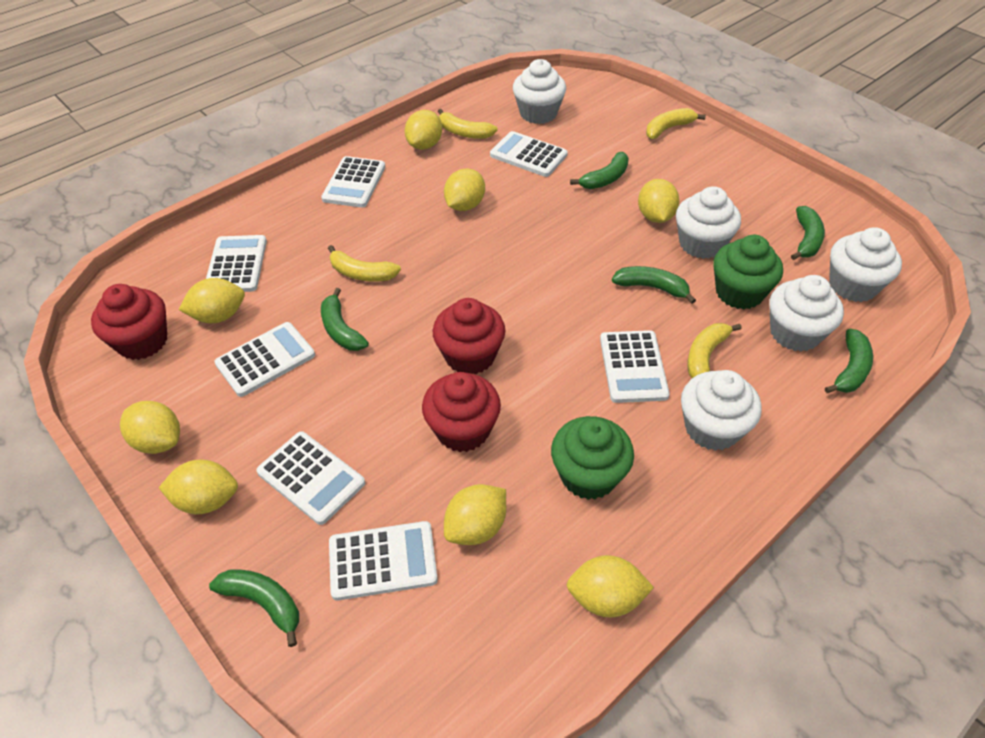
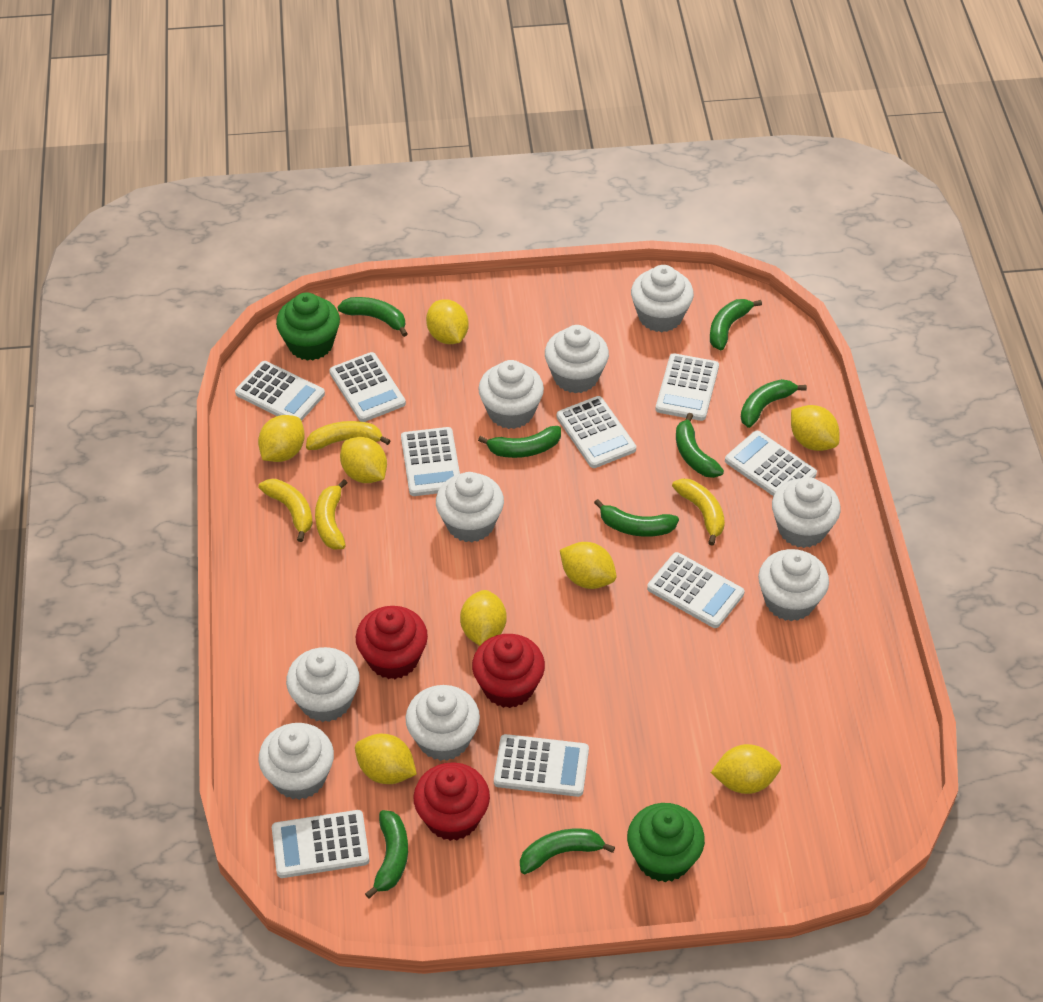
green banana: 6 -> 8
white calculator: 7 -> 9
white cupcake: 5 -> 9

